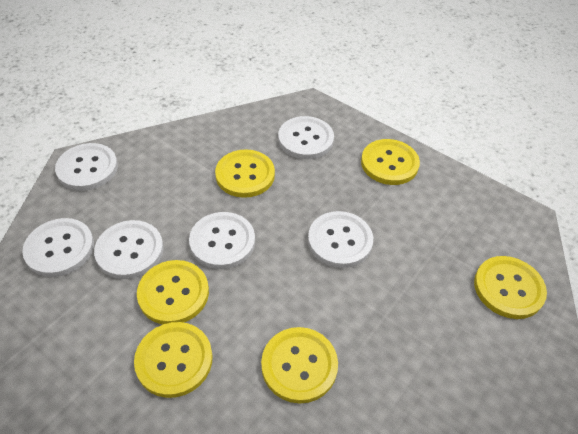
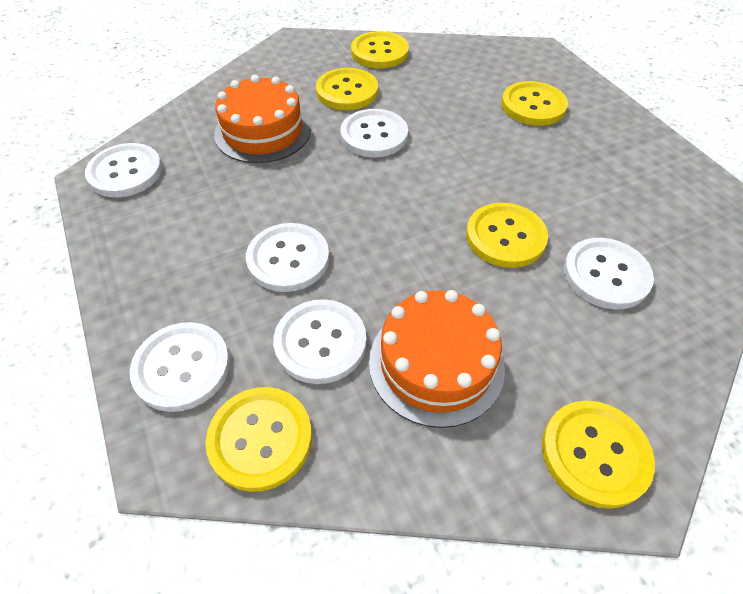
orange cake: 0 -> 2

